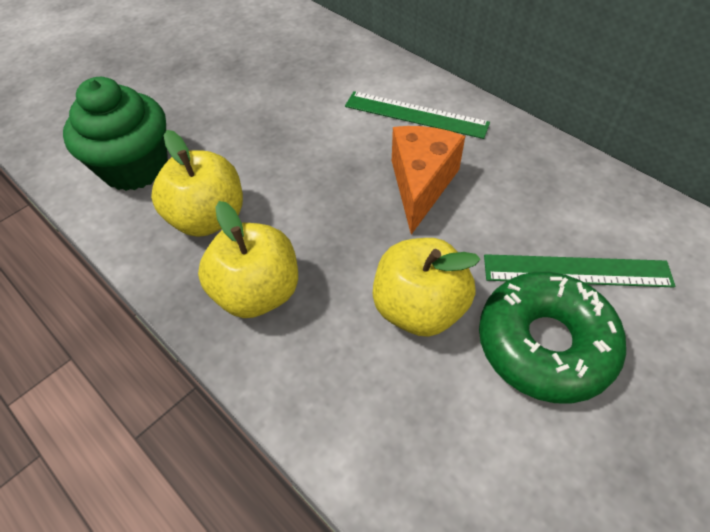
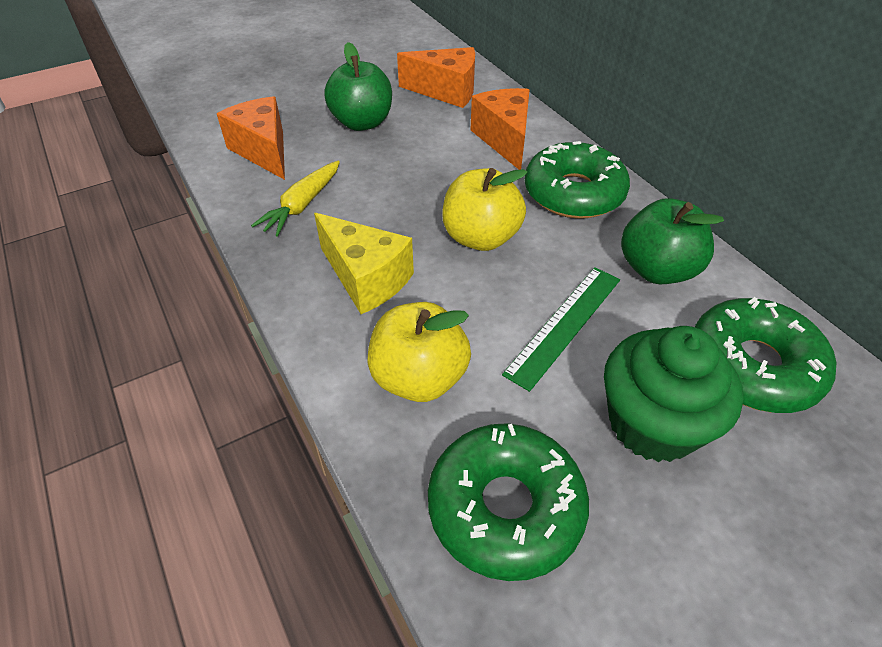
green apple: 0 -> 2
green donut: 1 -> 3
green ruler: 2 -> 1
orange cheese: 1 -> 3
yellow apple: 3 -> 2
yellow carrot: 0 -> 1
yellow cheese: 0 -> 1

